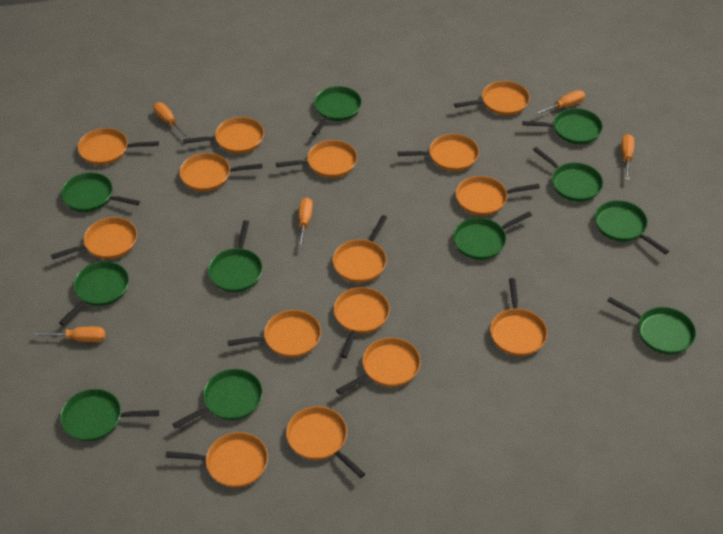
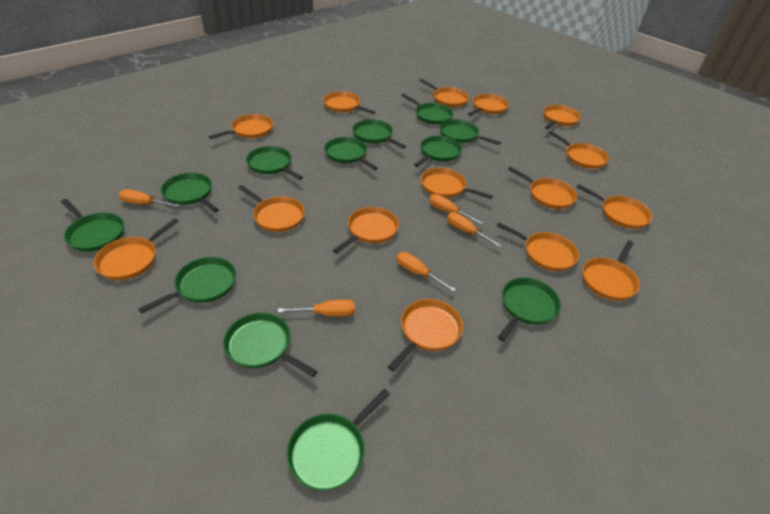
green pan: 11 -> 12

